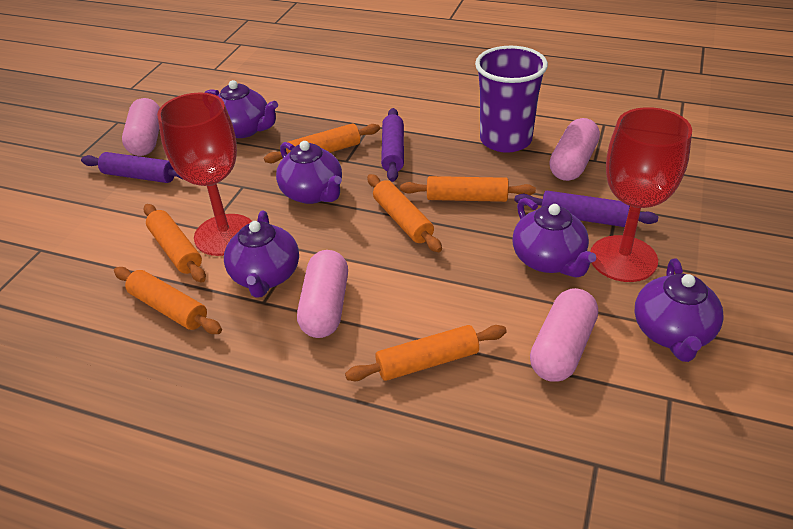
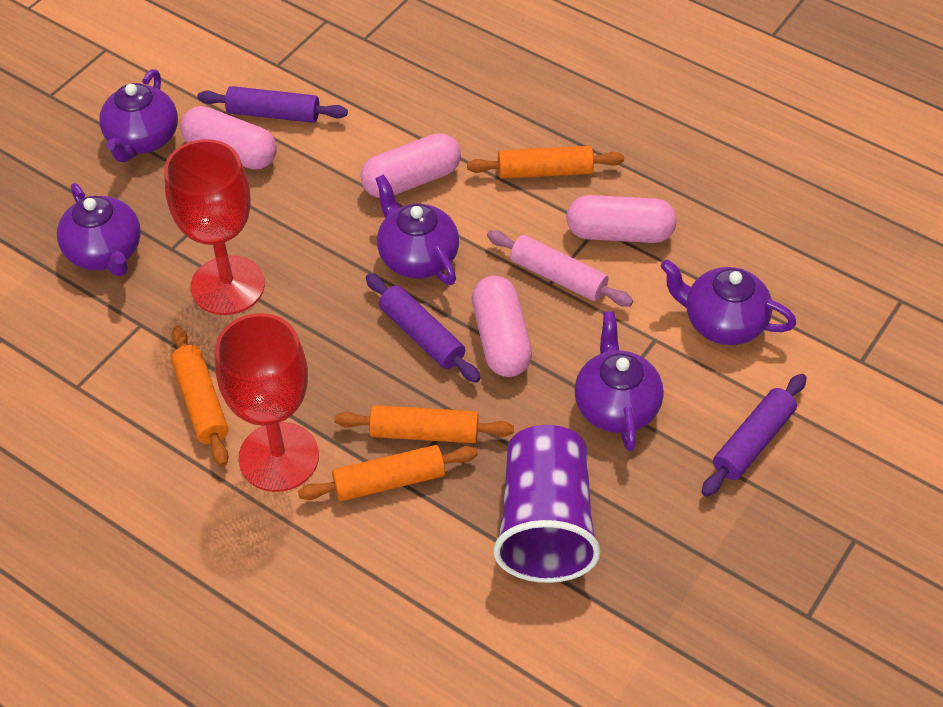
orange rolling pin: 6 -> 4
pink rolling pin: 0 -> 1

